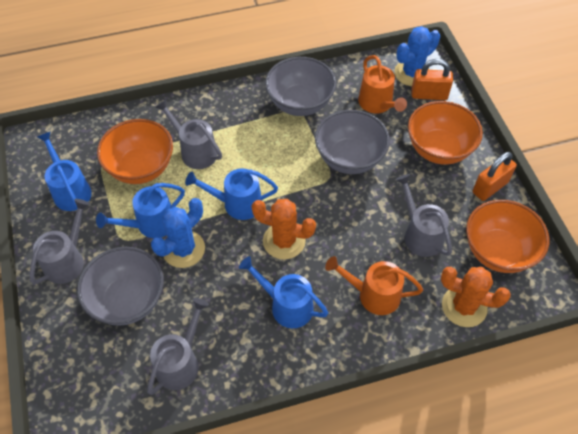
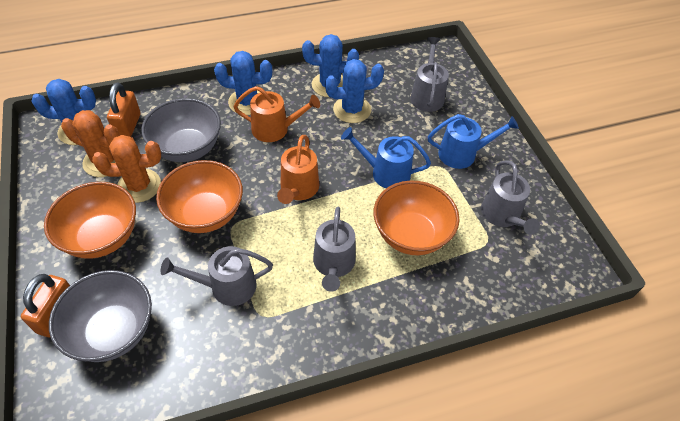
blue cactus: 2 -> 4
blue watering can: 4 -> 2
grey bowl: 3 -> 2

